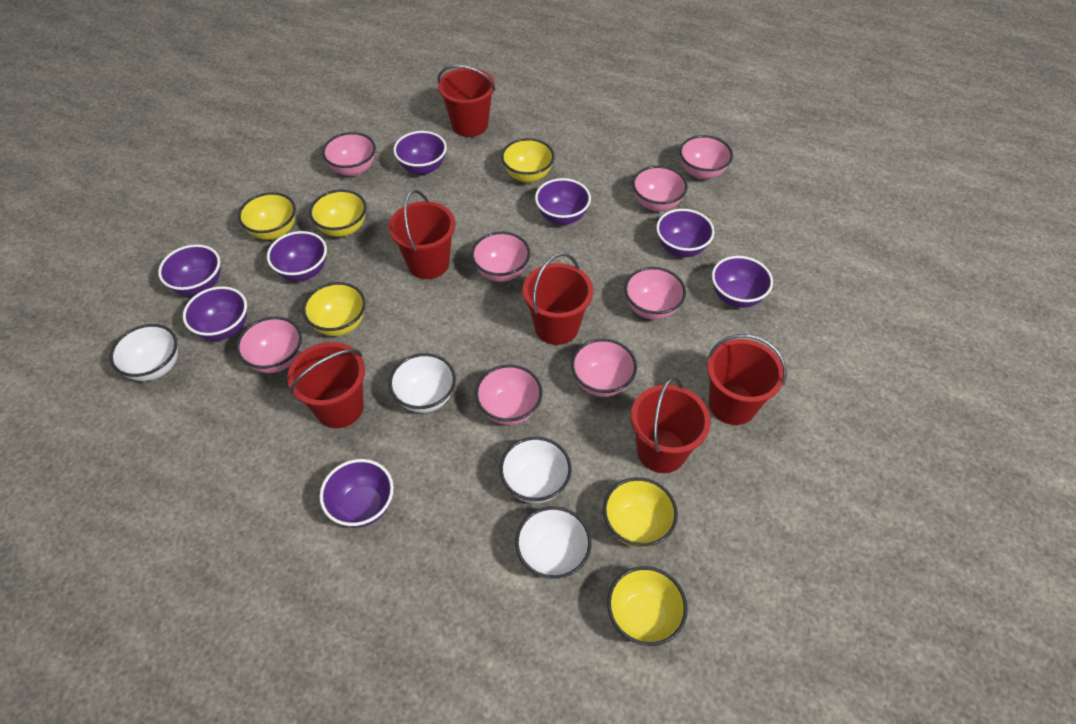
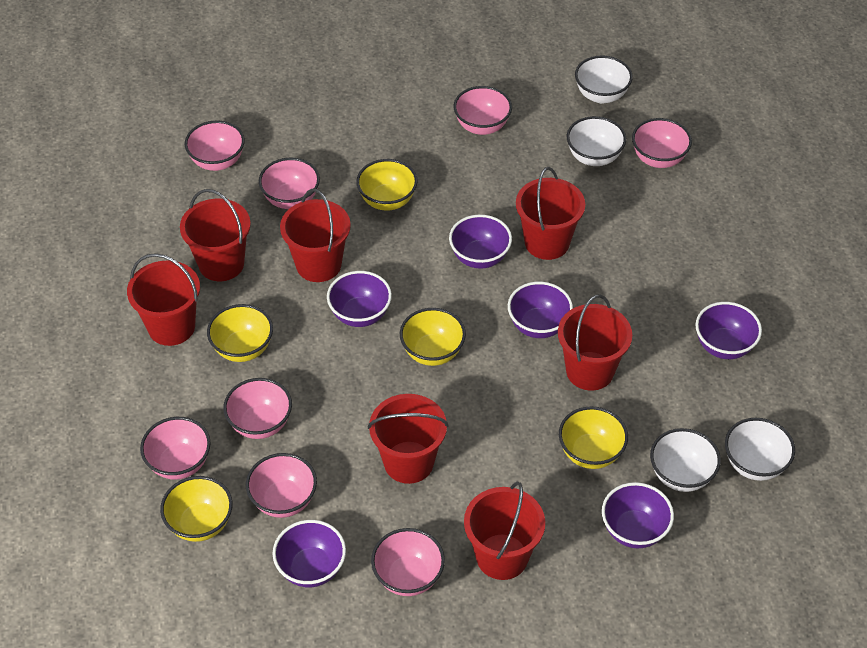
purple bowl: 8 -> 6
red bucket: 6 -> 7
yellow bowl: 6 -> 5

